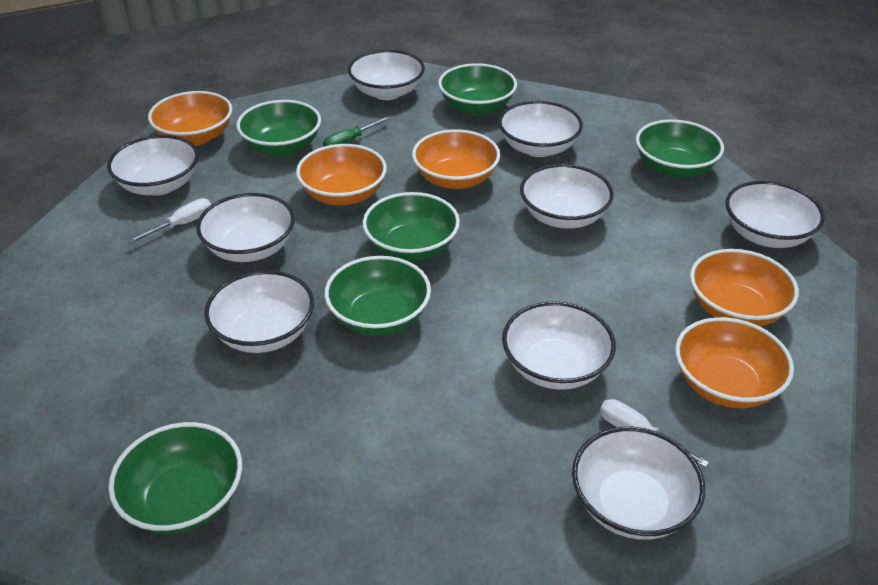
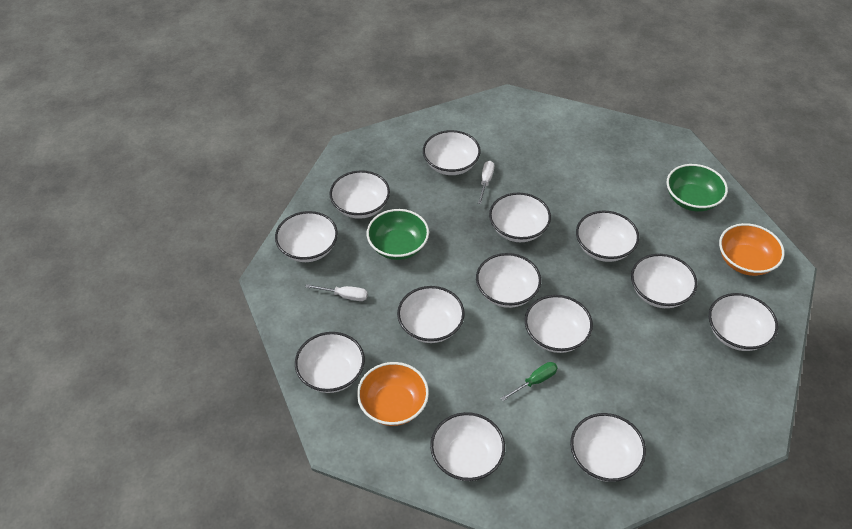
green bowl: 6 -> 2
orange bowl: 5 -> 2
white bowl: 9 -> 13

